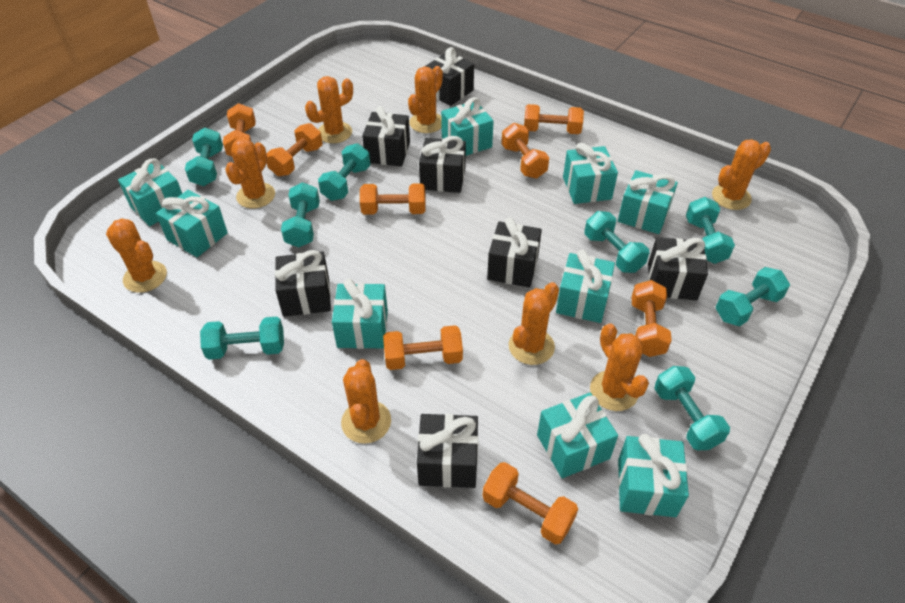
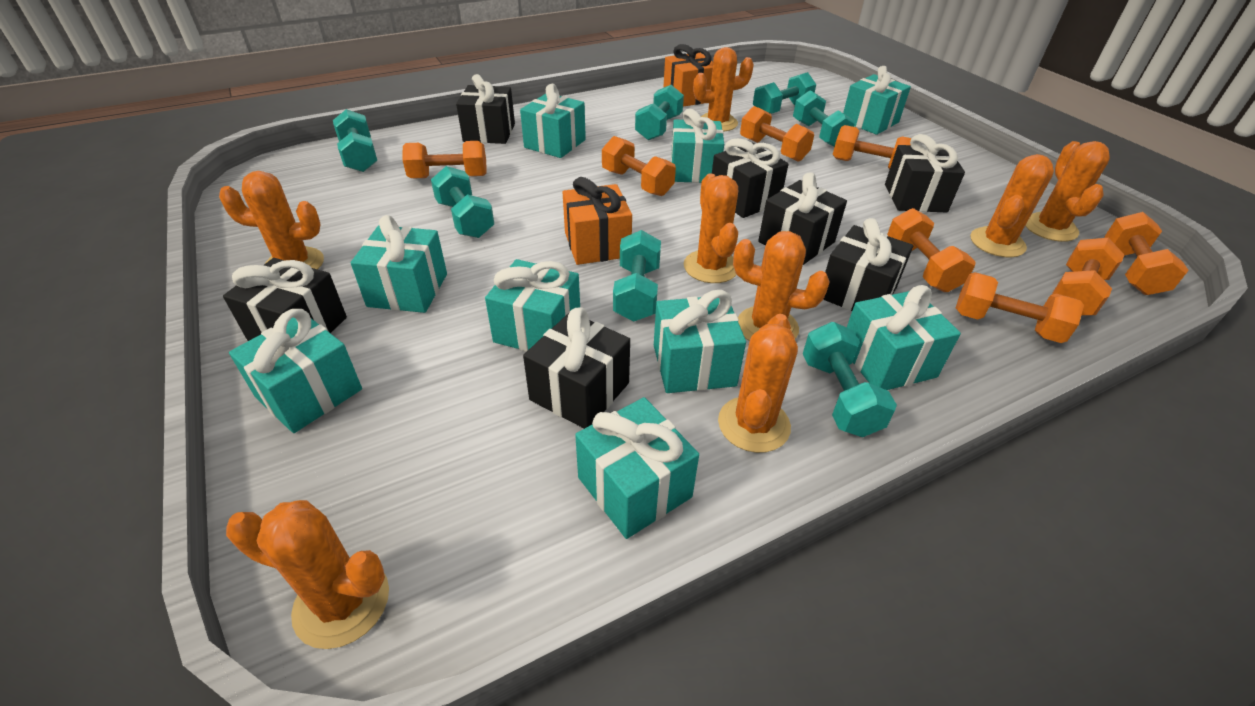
orange gift: 0 -> 2
turquoise dumbbell: 8 -> 7

